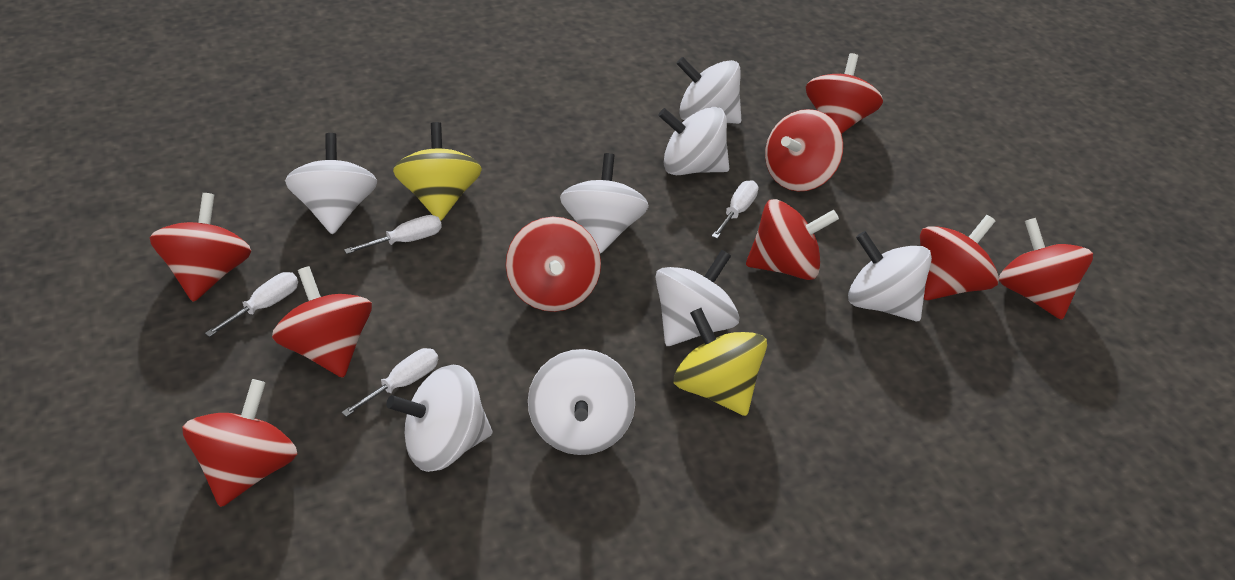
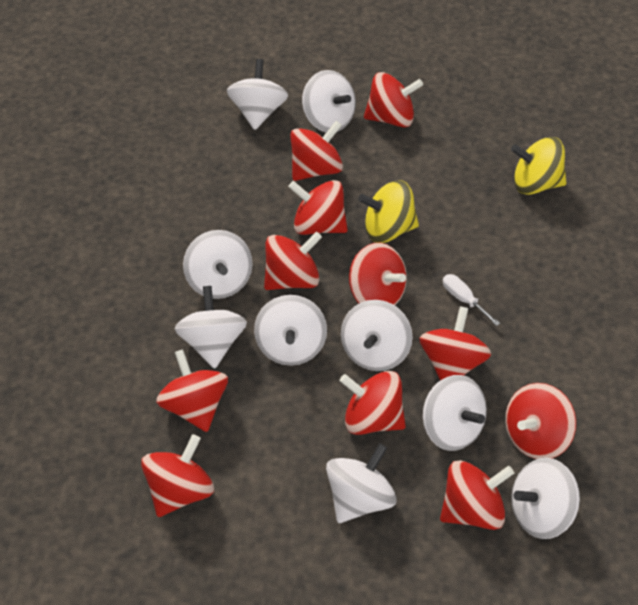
red spinning top: 9 -> 11
white screwdriver: 4 -> 1
white spinning top: 8 -> 9

